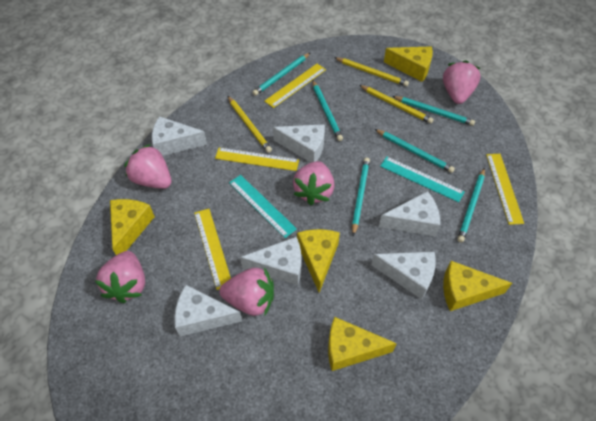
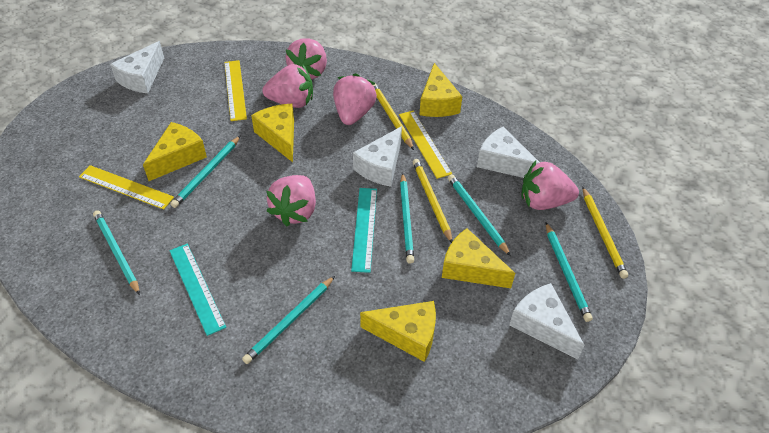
white cheese: 6 -> 4
yellow ruler: 4 -> 3

